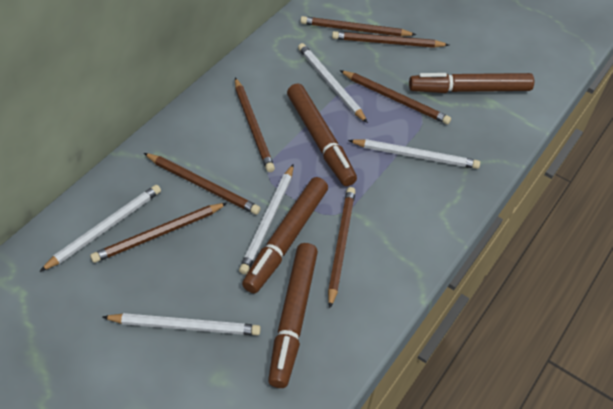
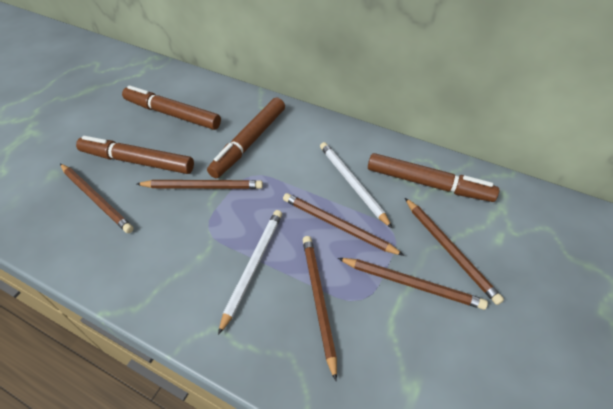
brown pencil: 7 -> 6
white pencil: 5 -> 2

